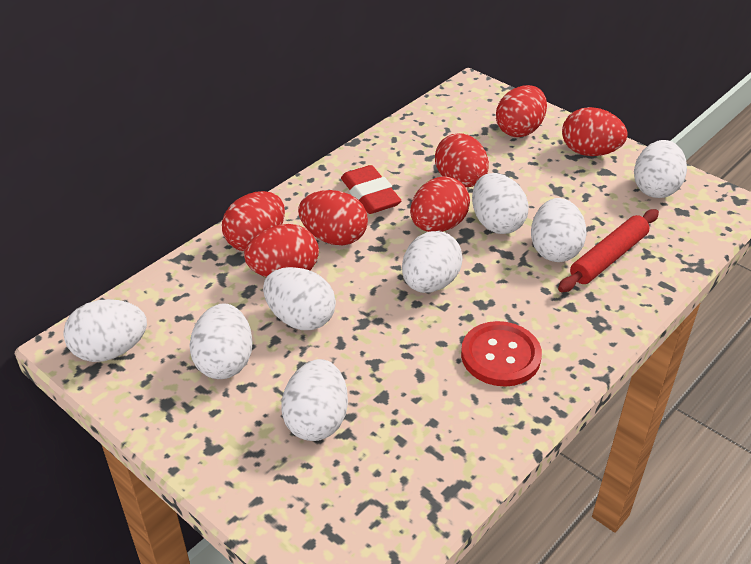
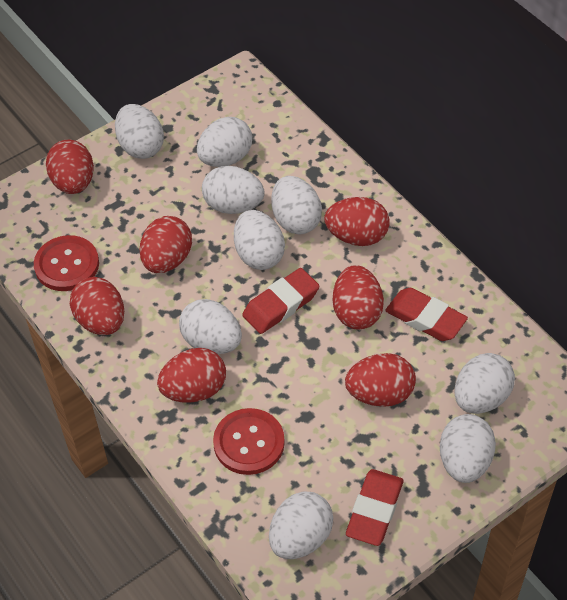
red button: 1 -> 2
red eraser: 1 -> 3
red rolling pin: 1 -> 0
white egg: 8 -> 9

